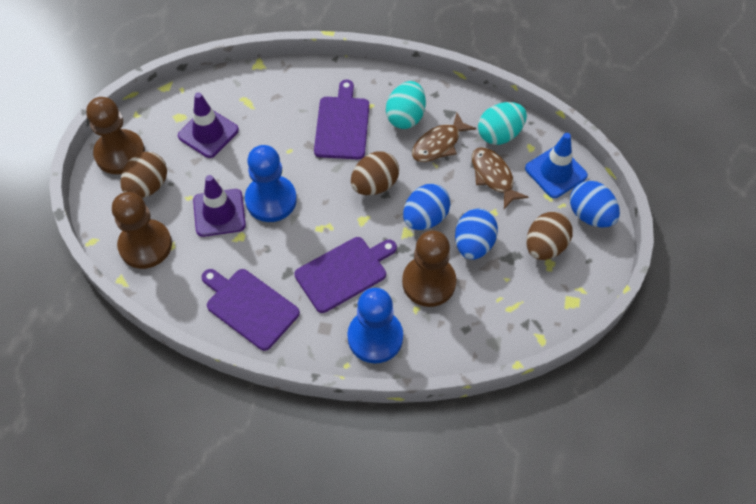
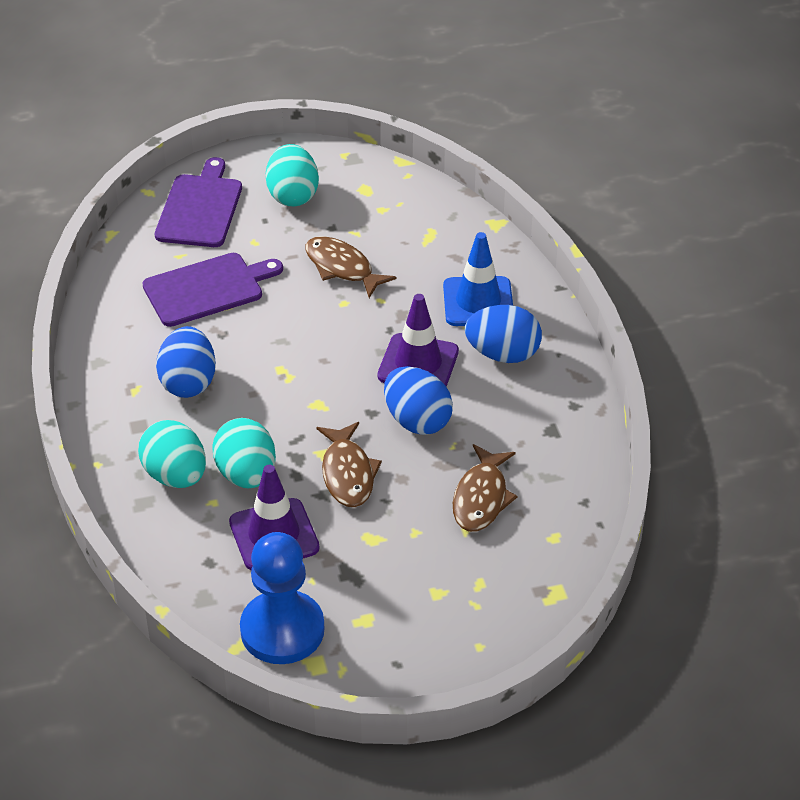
blue pawn: 2 -> 1
brown egg: 3 -> 0
brown fish: 2 -> 3
brown pawn: 3 -> 0
purple cutting board: 3 -> 2
turquoise egg: 2 -> 3

